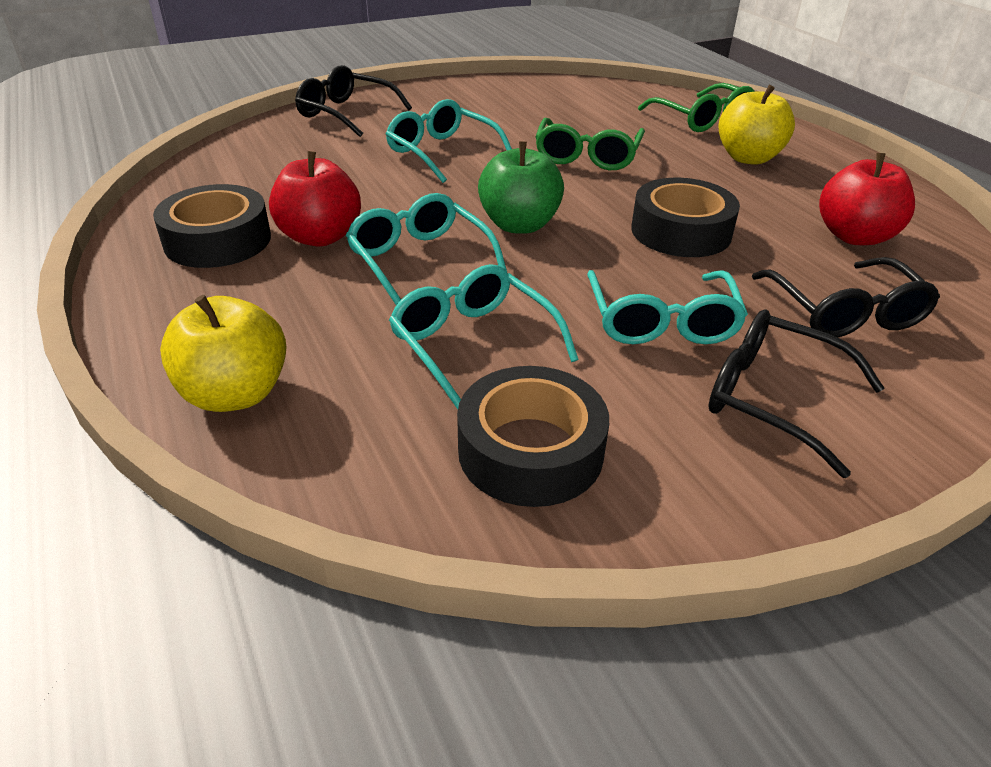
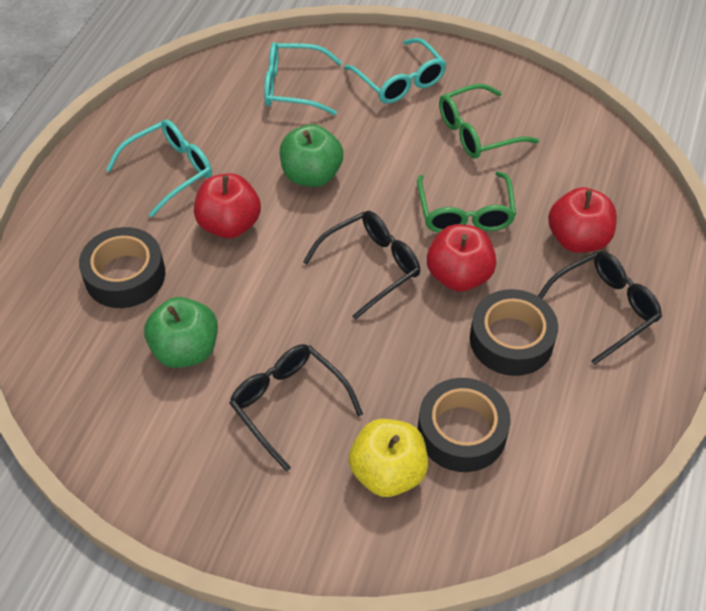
green apple: 1 -> 2
red apple: 2 -> 3
turquoise glasses: 4 -> 3
yellow apple: 2 -> 1

